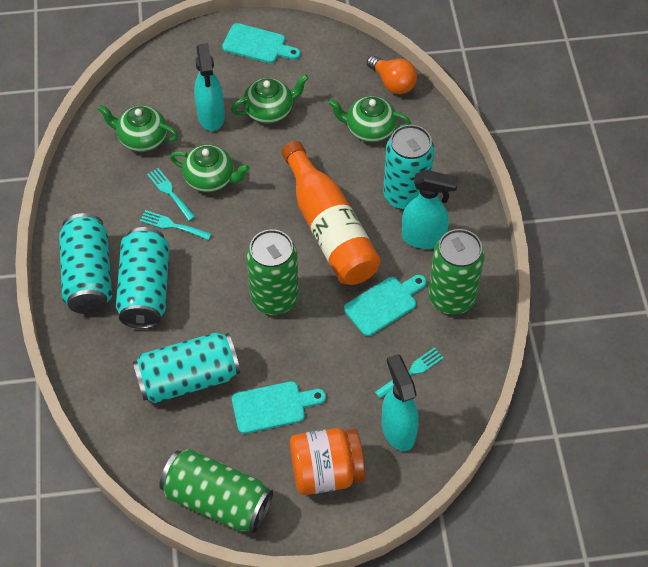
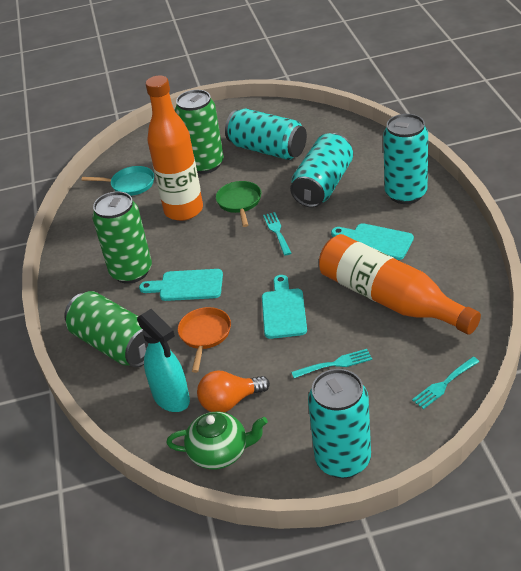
green pan: 0 -> 1
green teapot: 4 -> 1
orange bottle: 1 -> 2
orange jar: 1 -> 0
orange pan: 0 -> 1
turquoise pan: 0 -> 1
turquoise spray bottle: 3 -> 1

